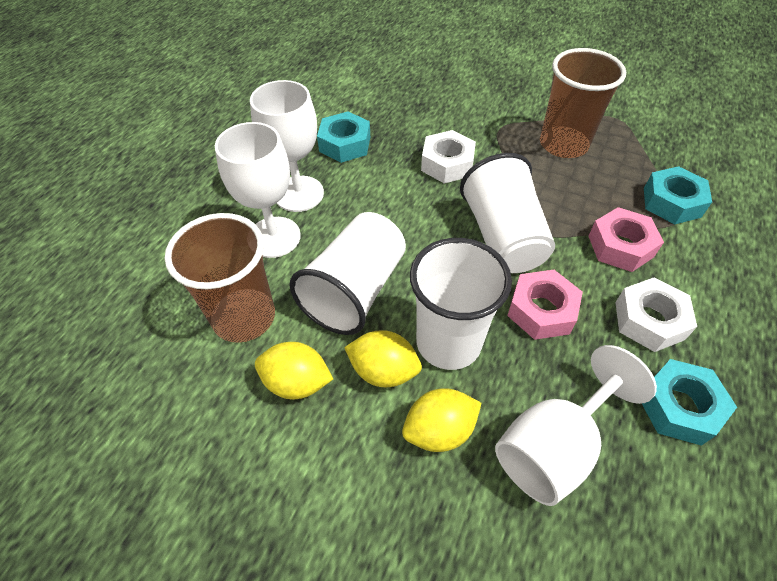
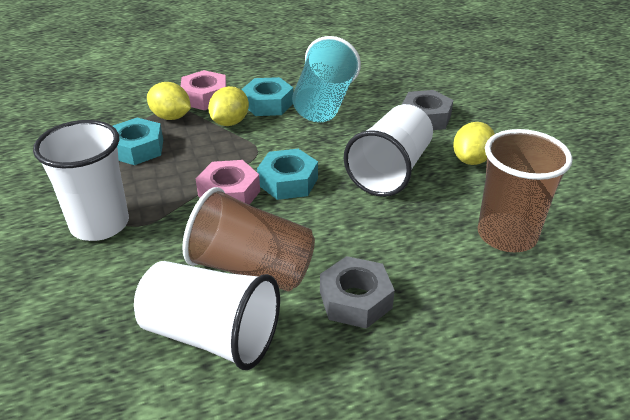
grey nut: 0 -> 2
turquoise cup: 0 -> 1
white goblet: 3 -> 0
white nut: 2 -> 0

